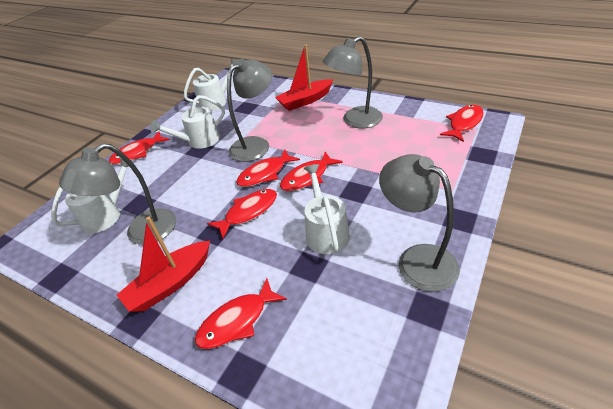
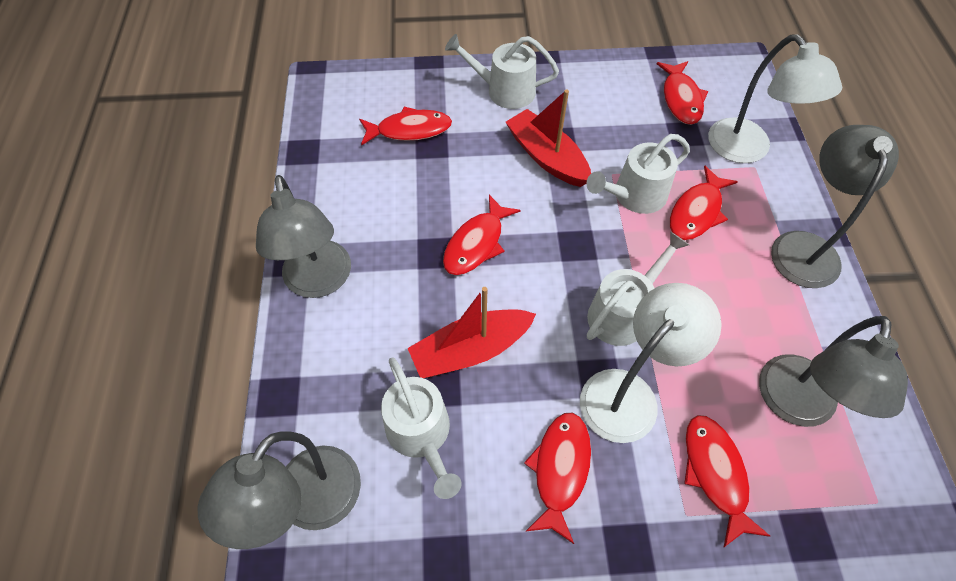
white lamp: 0 -> 2

